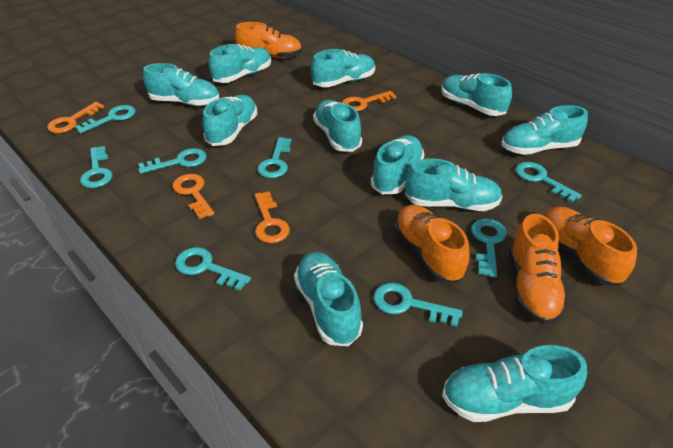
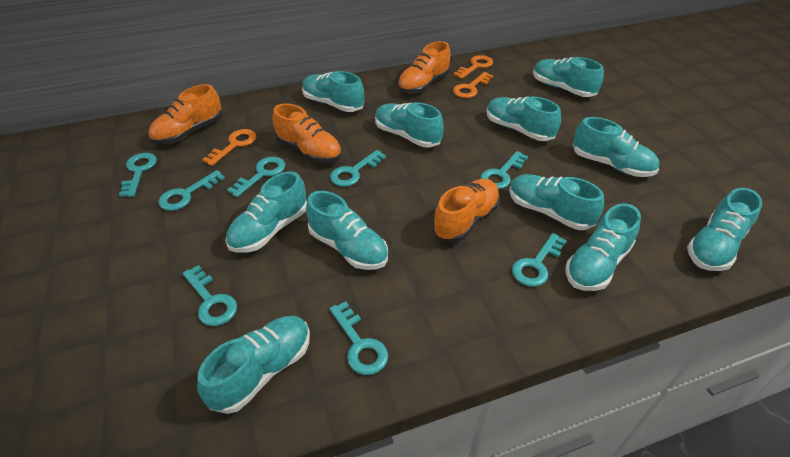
orange key: 4 -> 3

